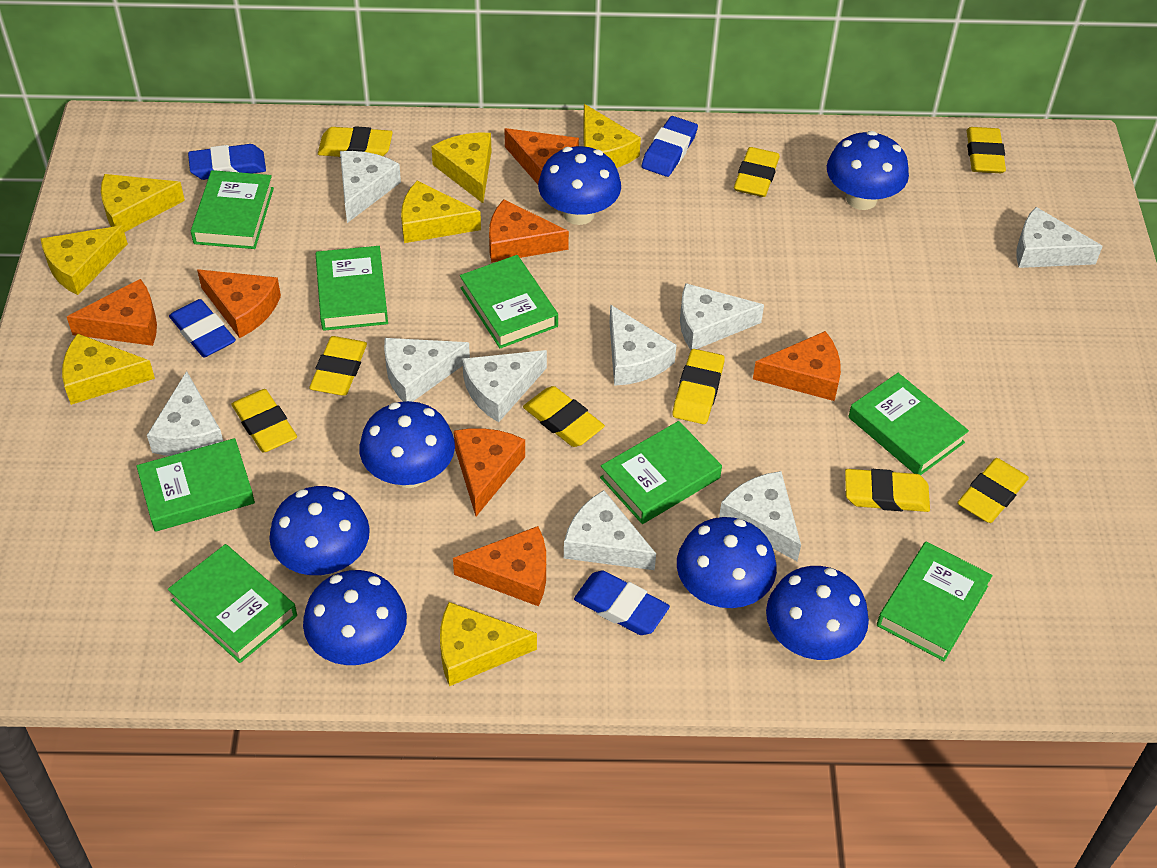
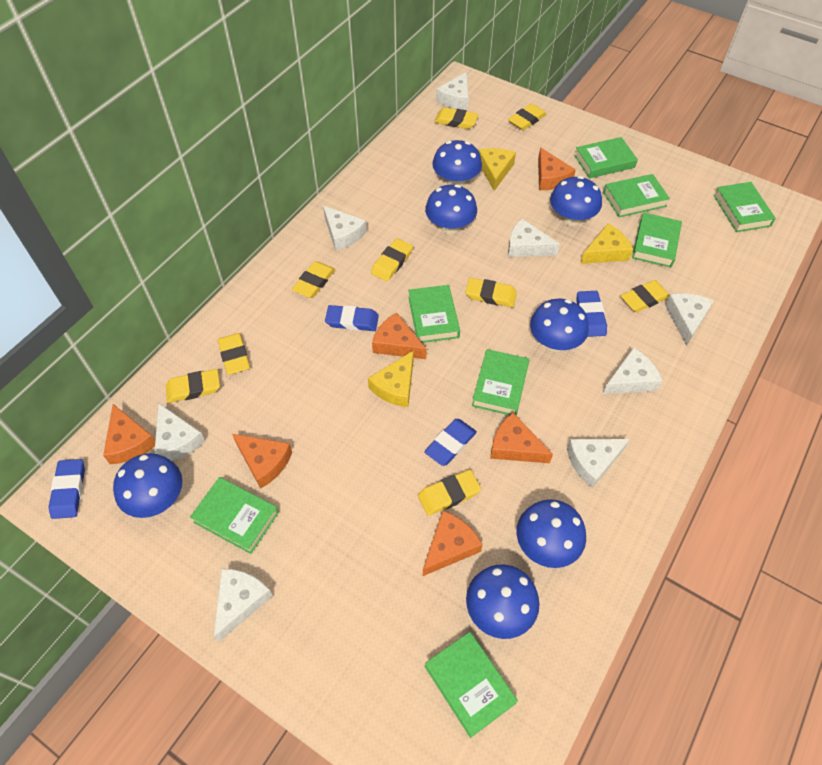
orange cheese: 7 -> 6
white cheese: 9 -> 8
yellow cheese: 7 -> 3

